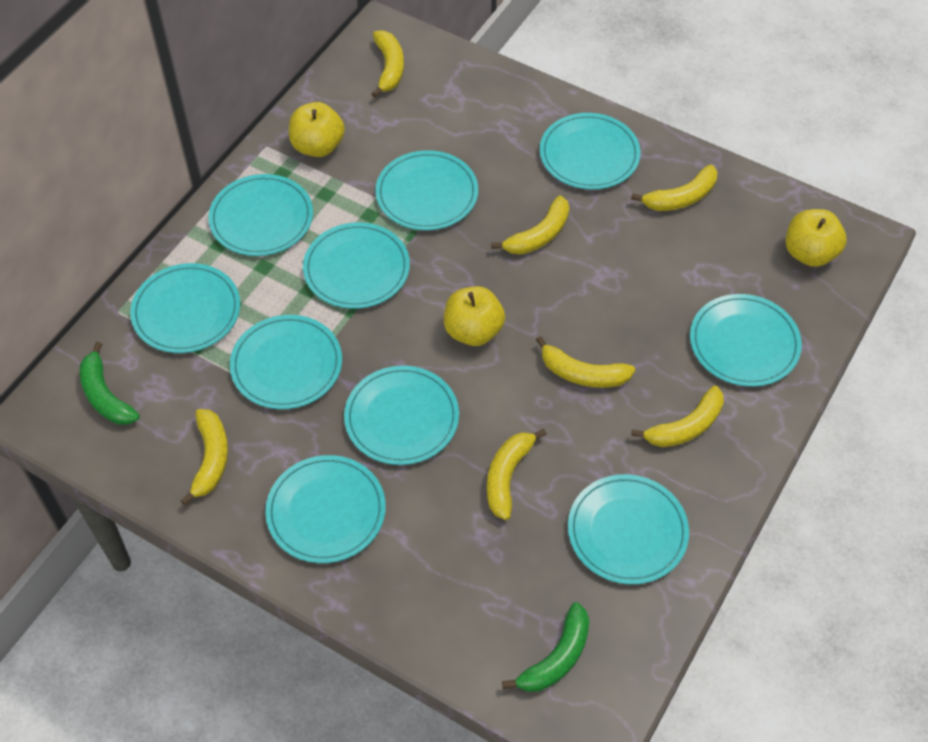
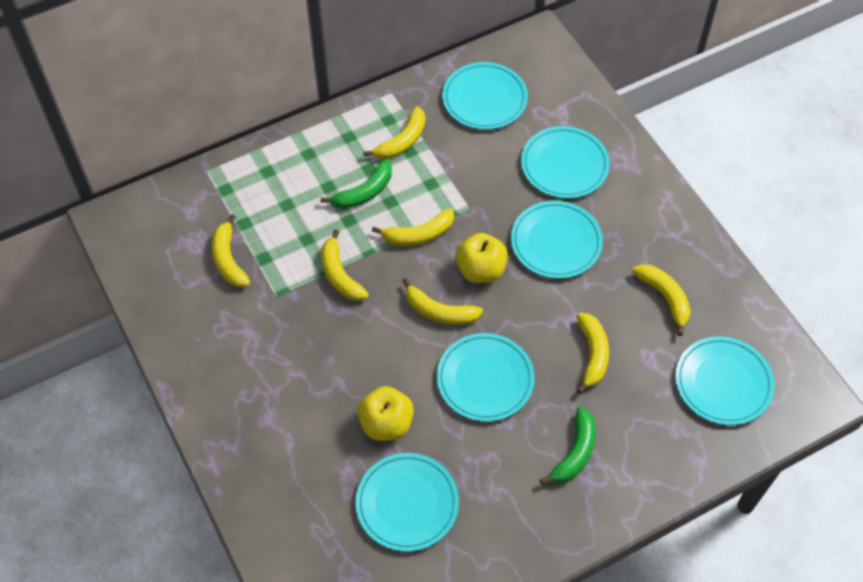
turquoise plate: 10 -> 6
yellow apple: 3 -> 2

